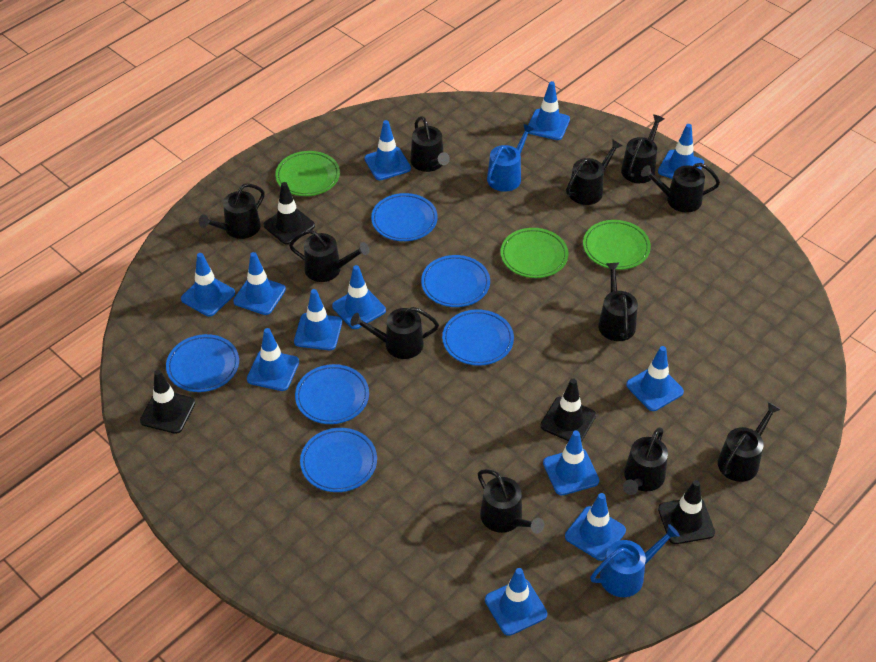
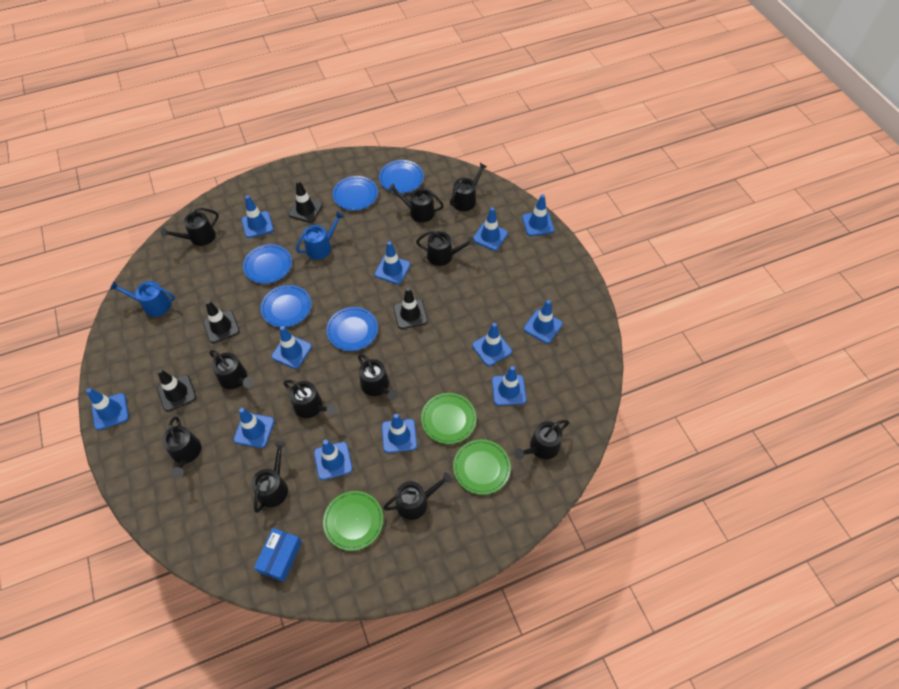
blue box: 0 -> 1
blue plate: 6 -> 5

